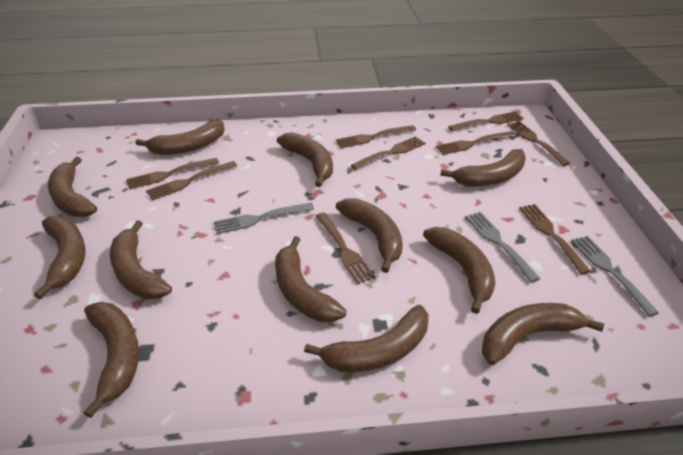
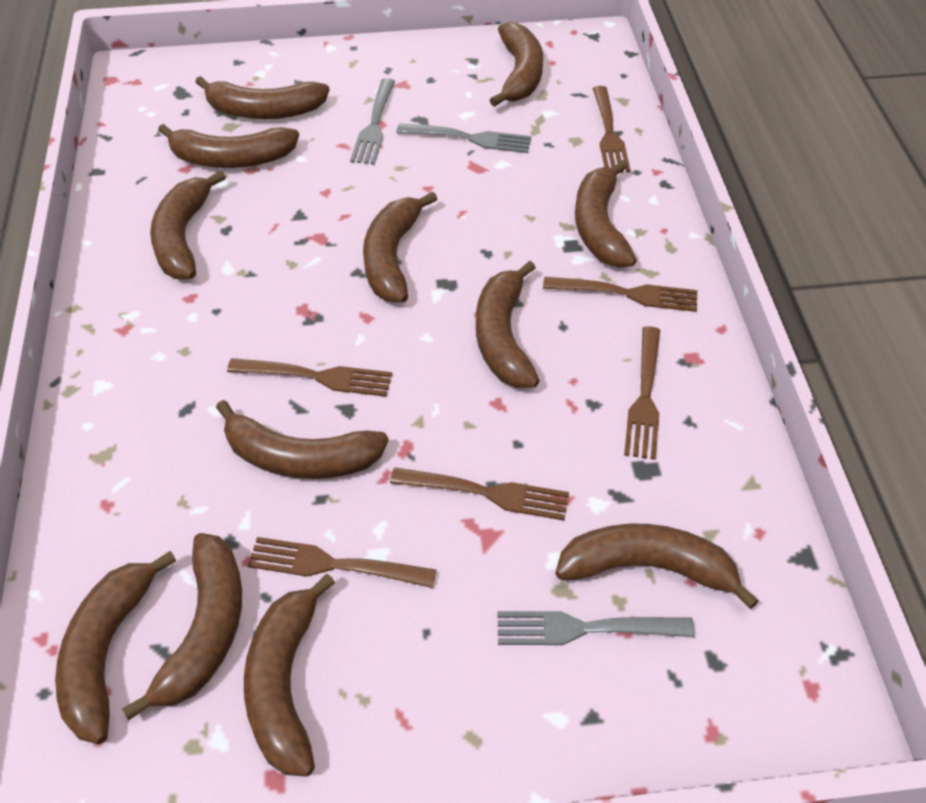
brown fork: 9 -> 6

